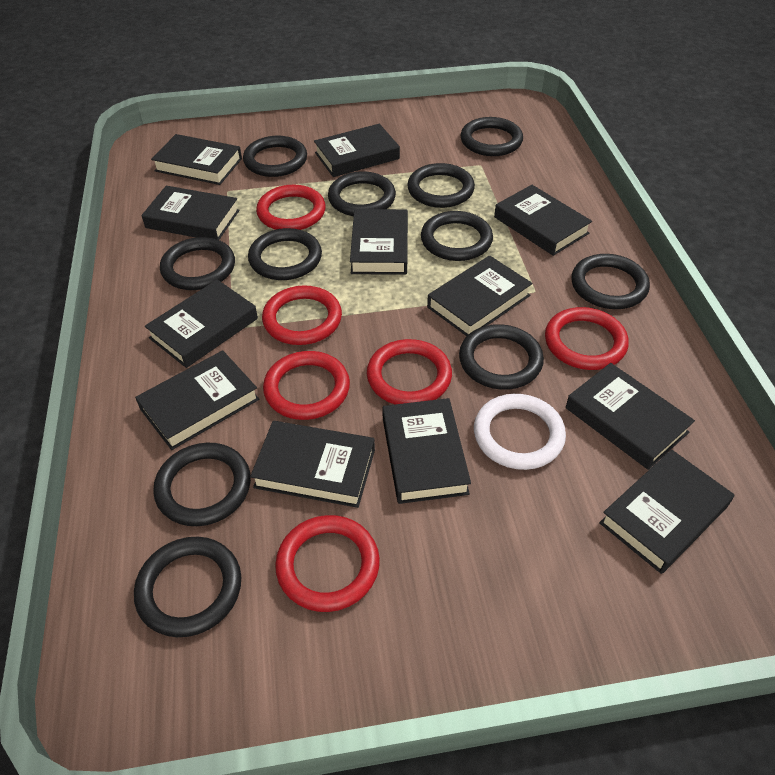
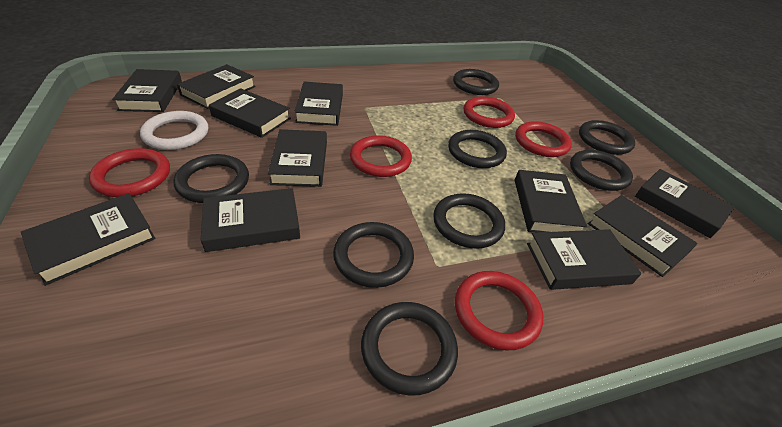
black book: 12 -> 11
black ring: 11 -> 8
red ring: 6 -> 5

